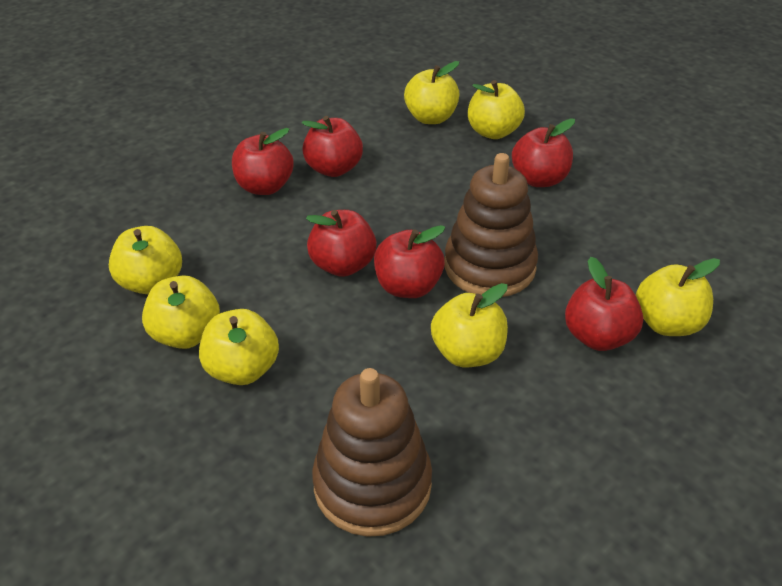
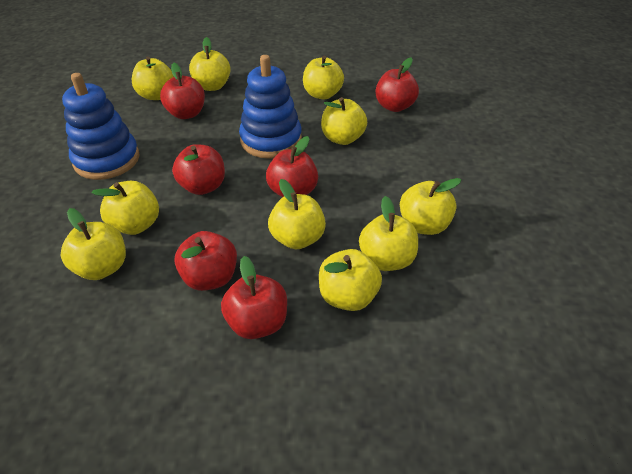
blue stacking toy: 0 -> 2
brown stacking toy: 2 -> 0
yellow apple: 7 -> 10

